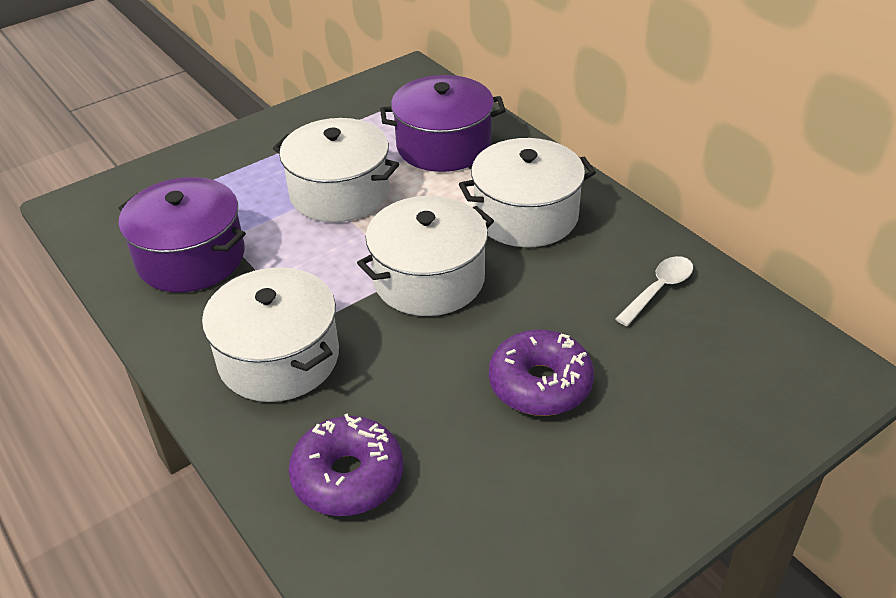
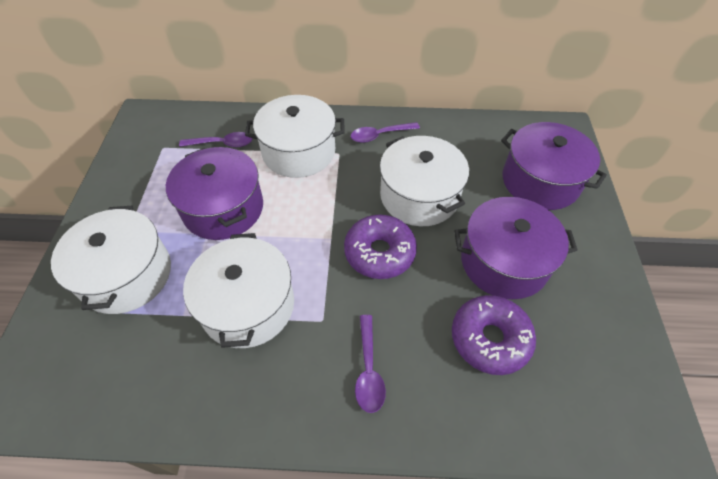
purple pot: 2 -> 3
purple spoon: 0 -> 3
white spoon: 1 -> 0

